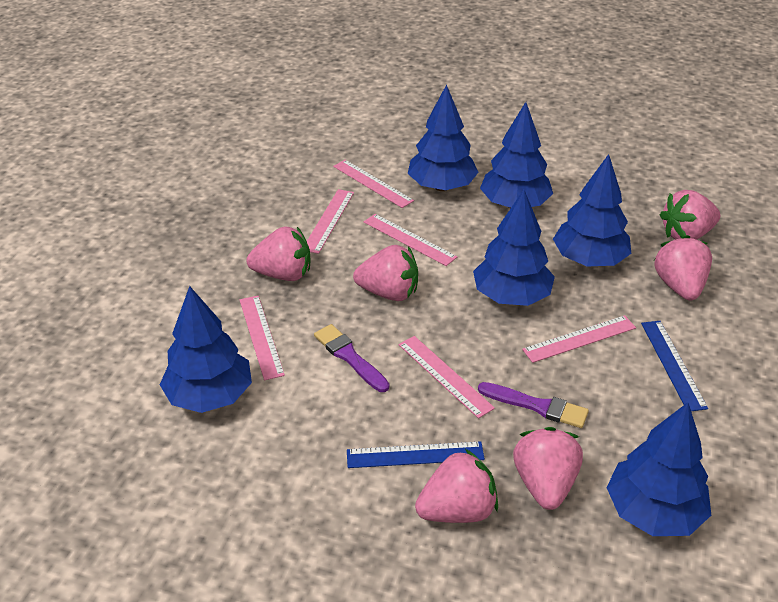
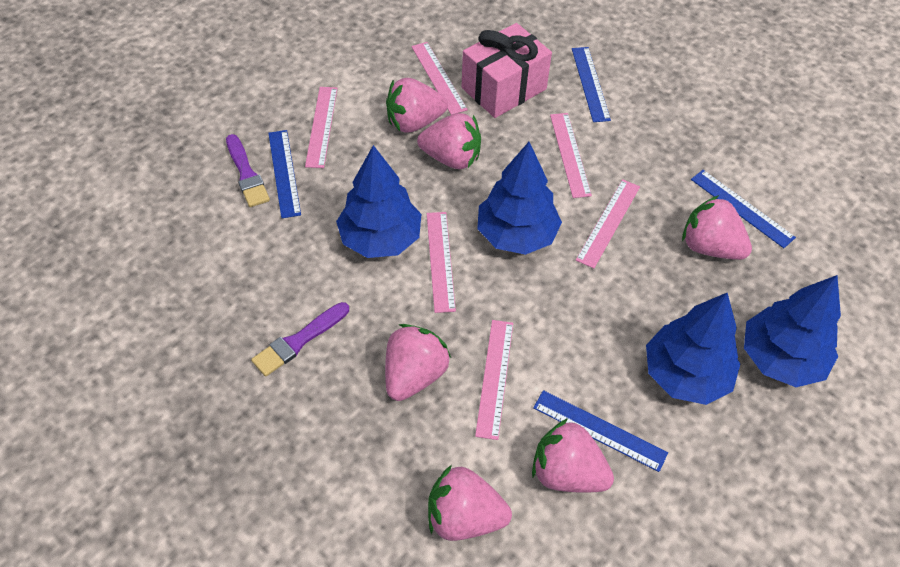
blue ruler: 2 -> 4
blue tree: 6 -> 4
pink gift: 0 -> 1

